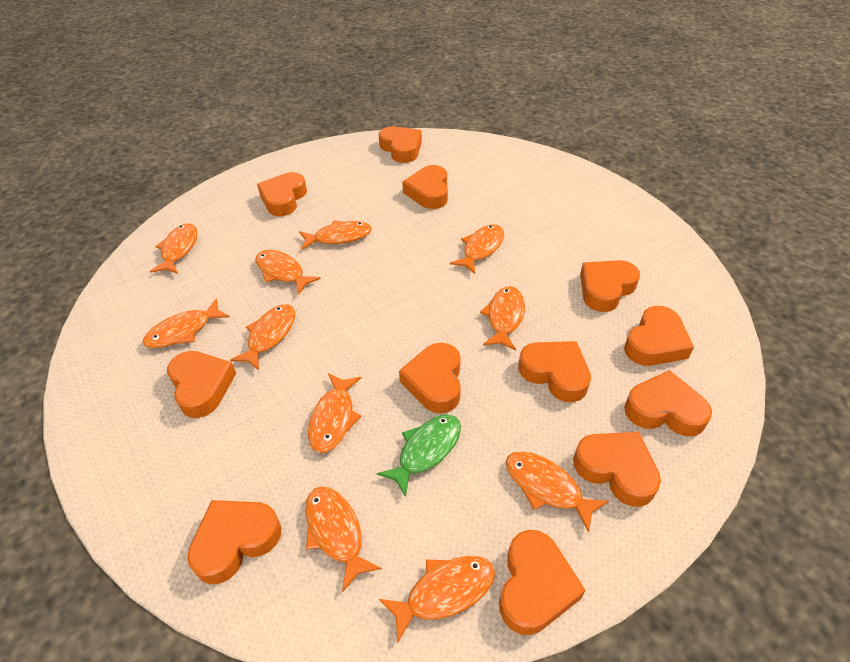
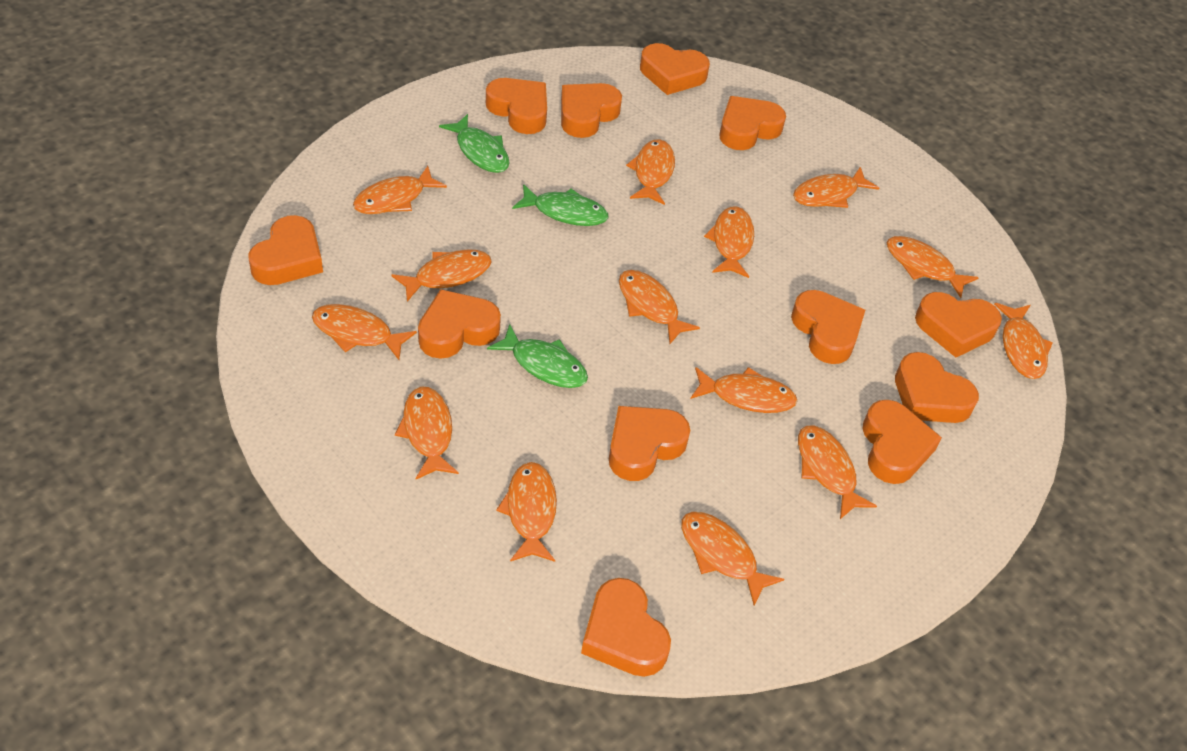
green fish: 1 -> 3
orange fish: 11 -> 14

